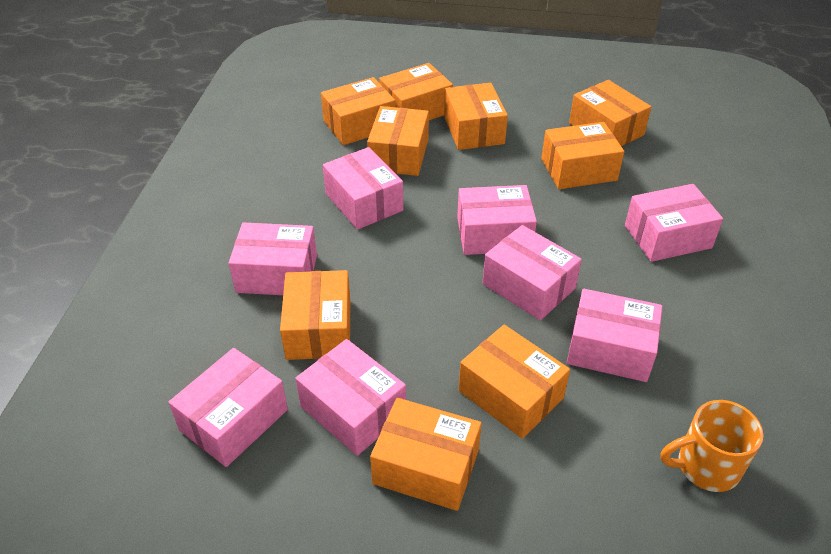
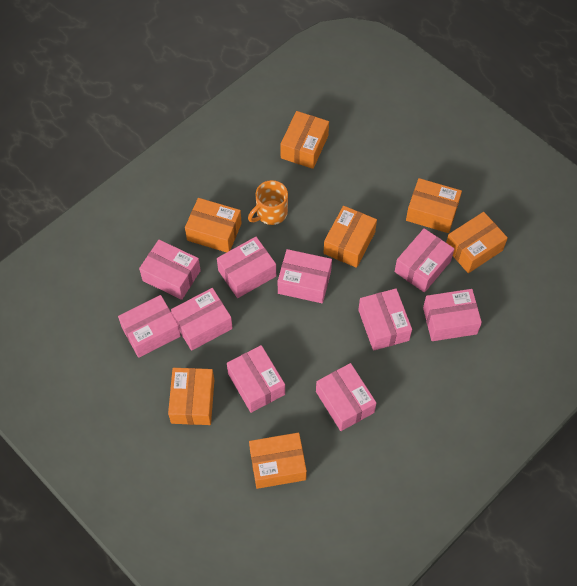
orange box: 9 -> 7
pink box: 8 -> 10

